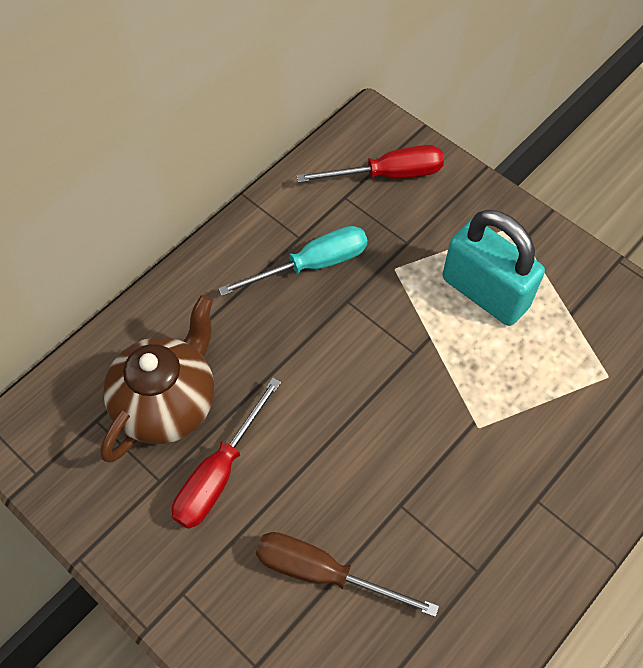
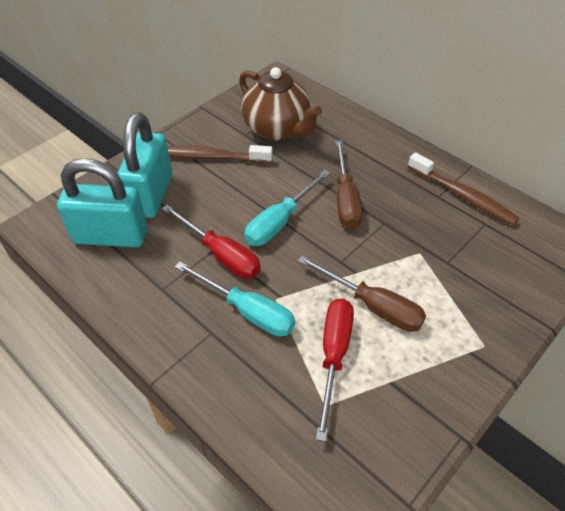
brown screwdriver: 1 -> 2
brown toothbrush: 0 -> 2
turquoise padlock: 1 -> 2
turquoise screwdriver: 1 -> 2

